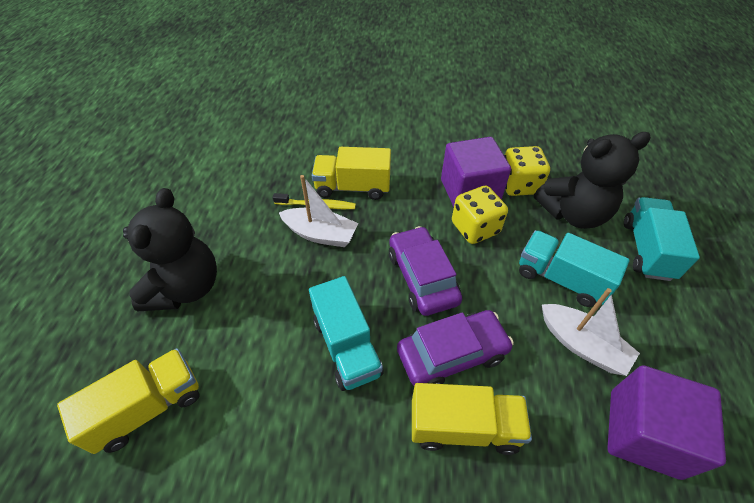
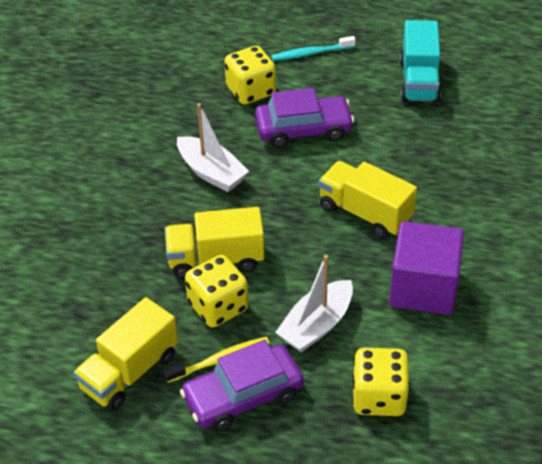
black teddy bear: 2 -> 0
purple cube: 2 -> 1
turquoise toothbrush: 0 -> 1
turquoise truck: 3 -> 1
yellow dice: 2 -> 3

